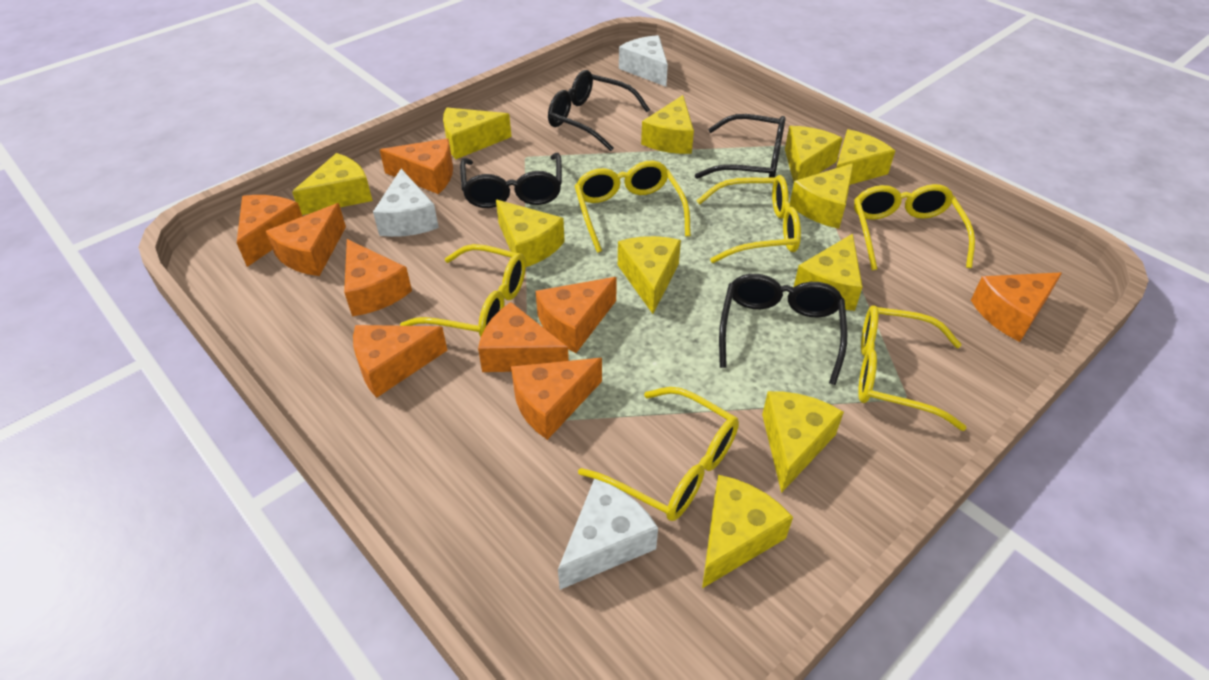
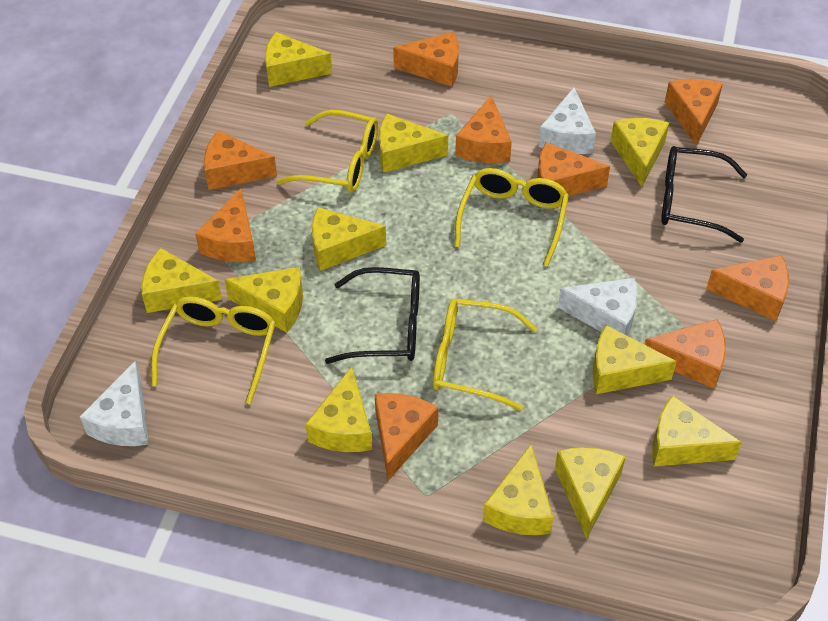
black glasses: 4 -> 2
yellow glasses: 6 -> 4

